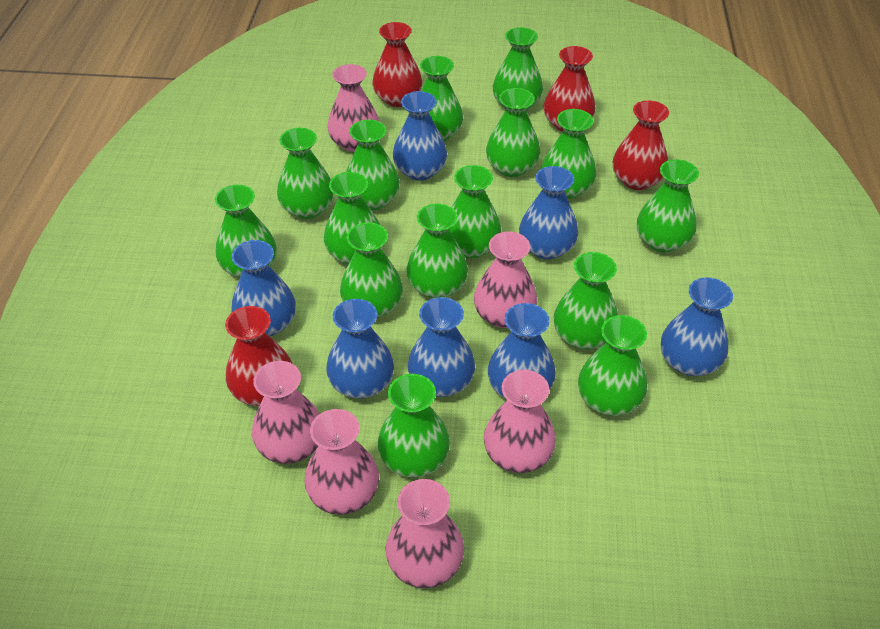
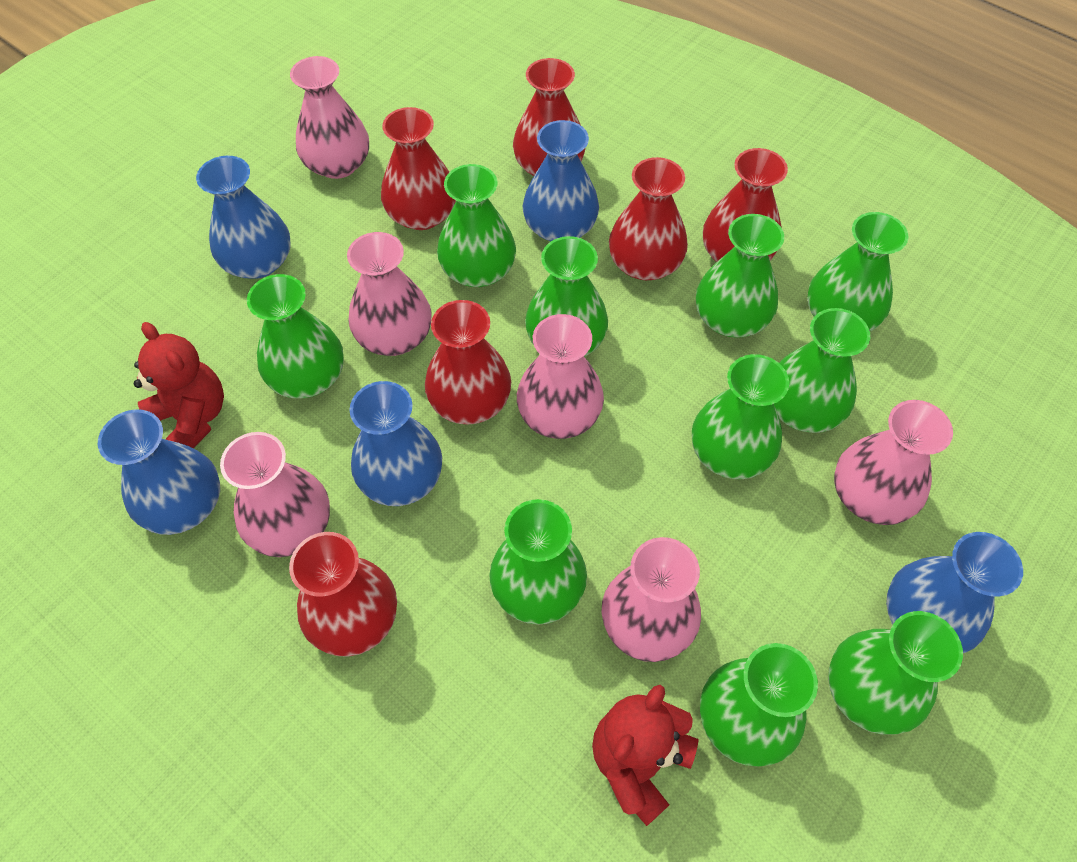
blue vase: 7 -> 5
green vase: 15 -> 10
red teddy bear: 0 -> 2
red vase: 4 -> 6

